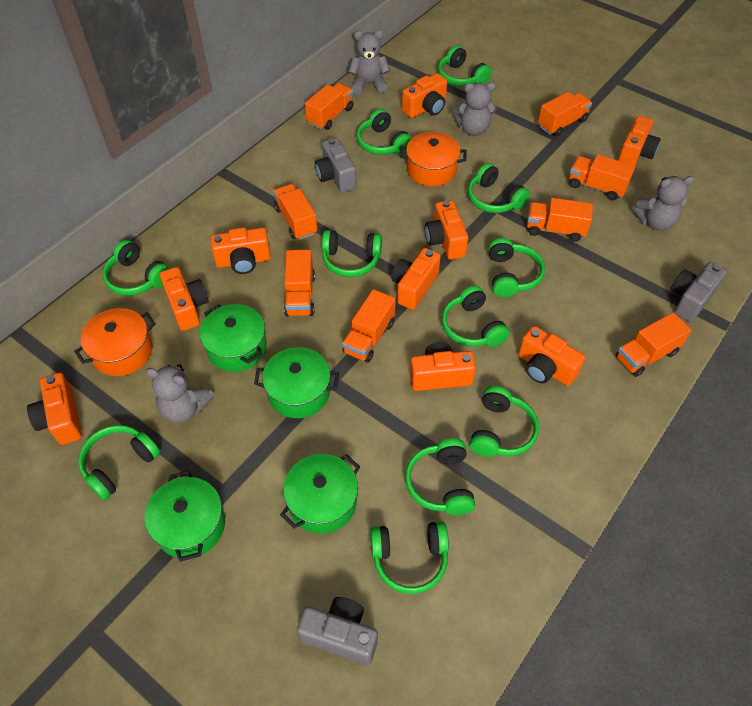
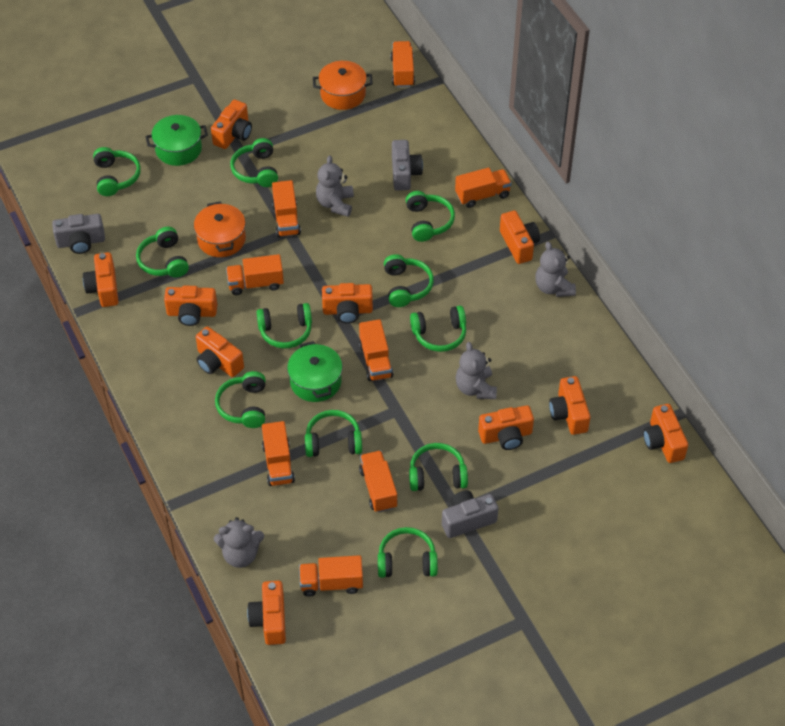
green pot: 4 -> 2
orange camera: 9 -> 10

